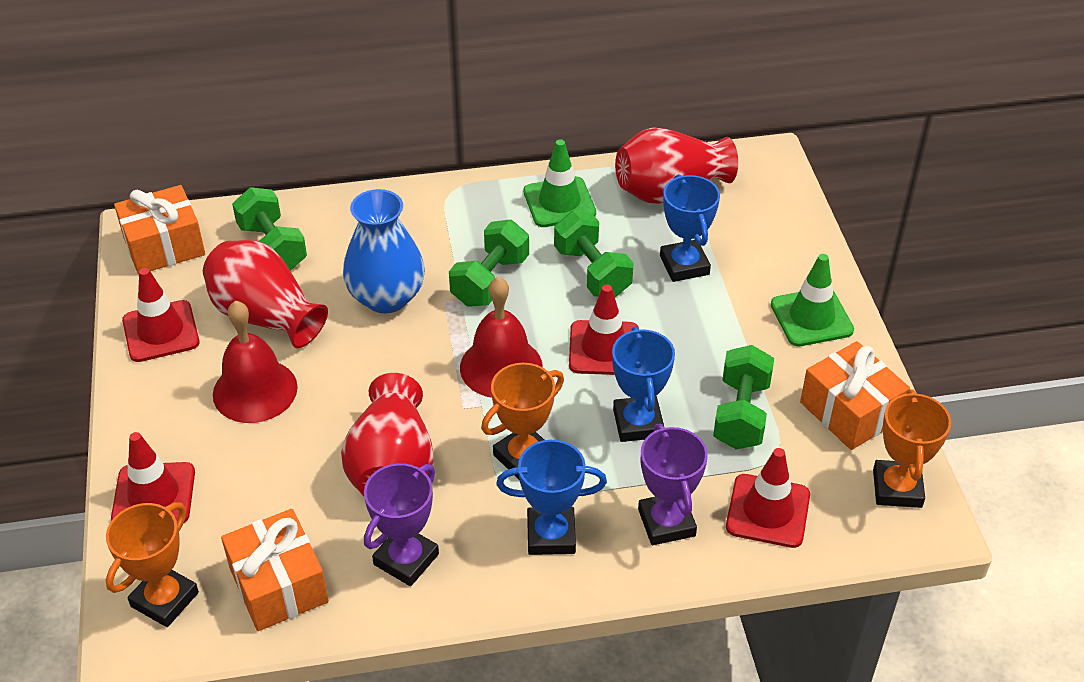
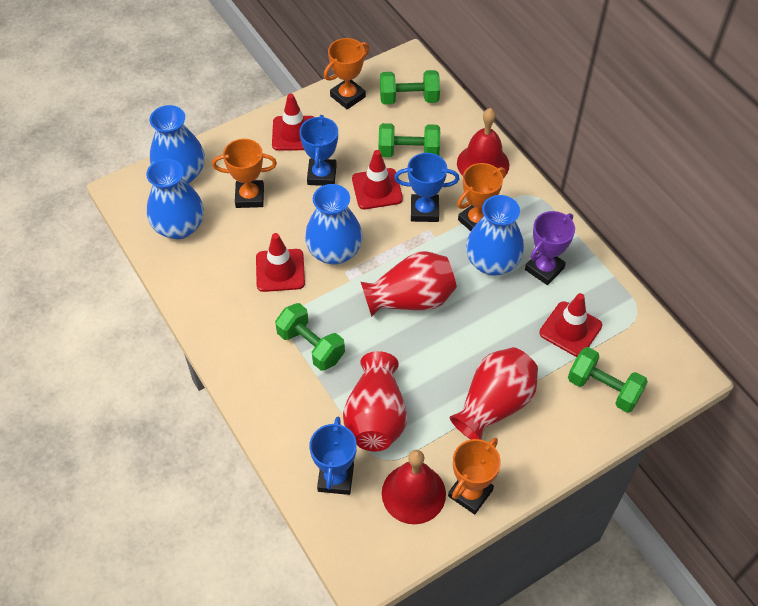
blue vase: 1 -> 4
green traffic cone: 2 -> 0
orange gift: 3 -> 0
orange trophy: 3 -> 4
purple trophy: 2 -> 1

